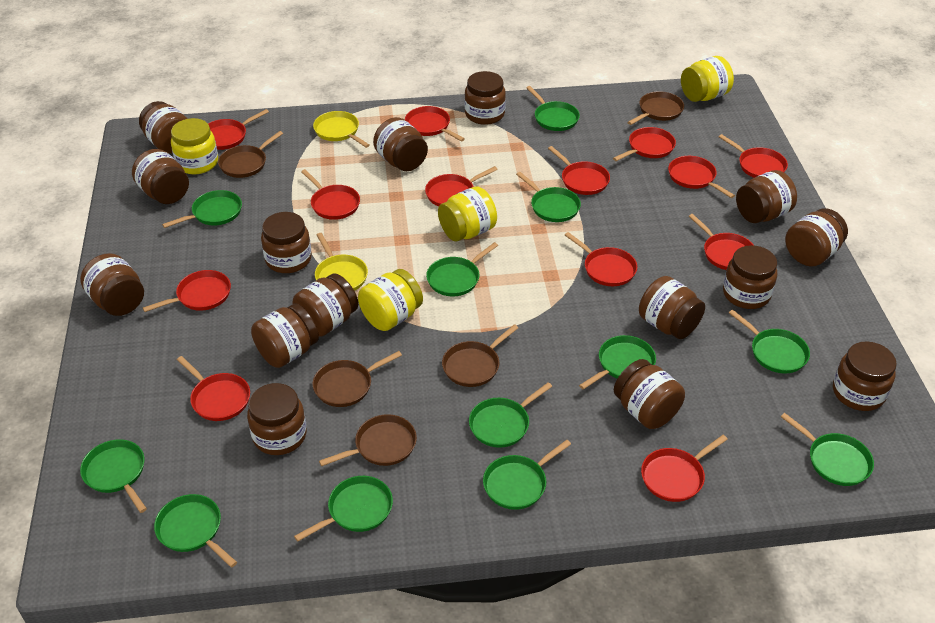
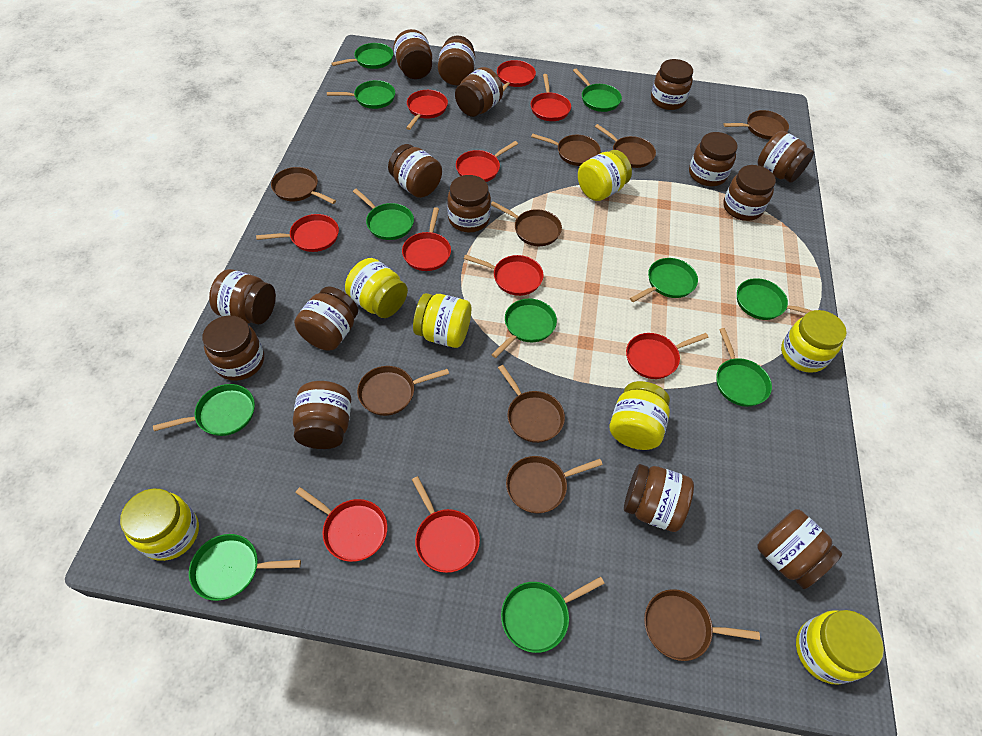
brown pan: 5 -> 9
green pan: 12 -> 11
red pan: 13 -> 10
yellow jar: 4 -> 7
yellow pan: 2 -> 0

